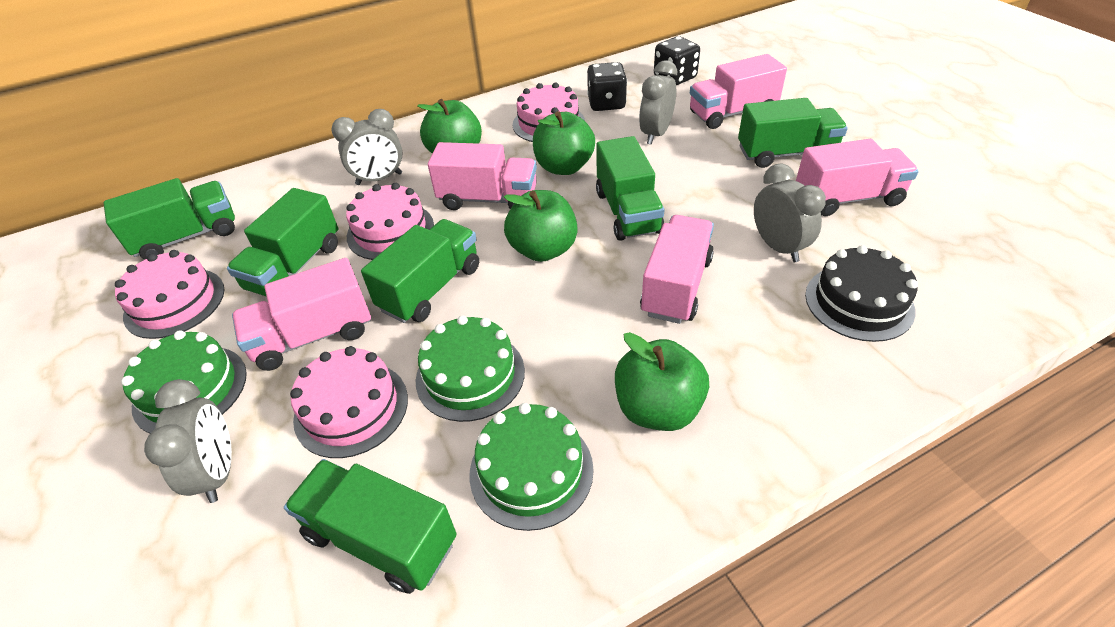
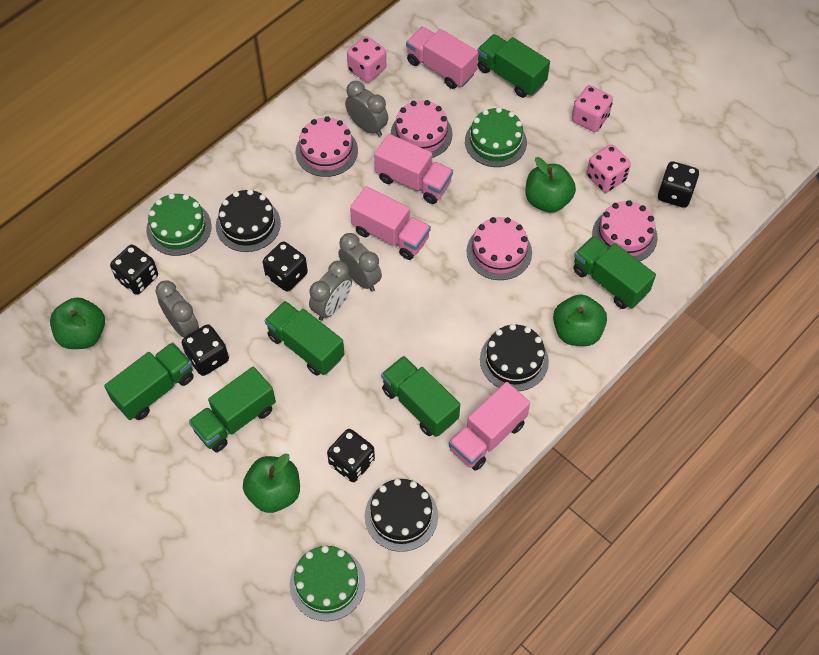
black cake: 1 -> 3
black dice: 2 -> 5
pink dice: 0 -> 3
pink truck: 5 -> 4

